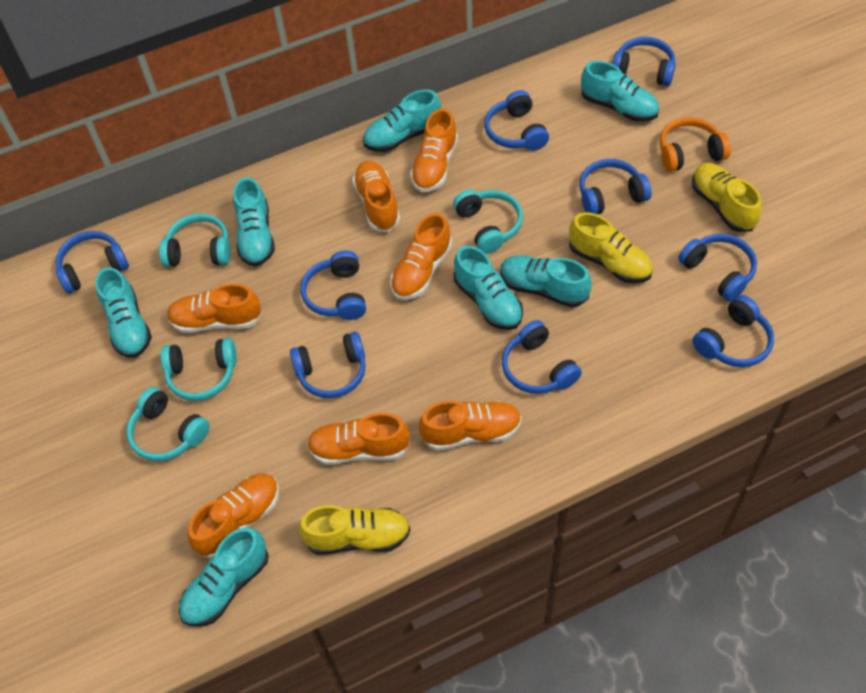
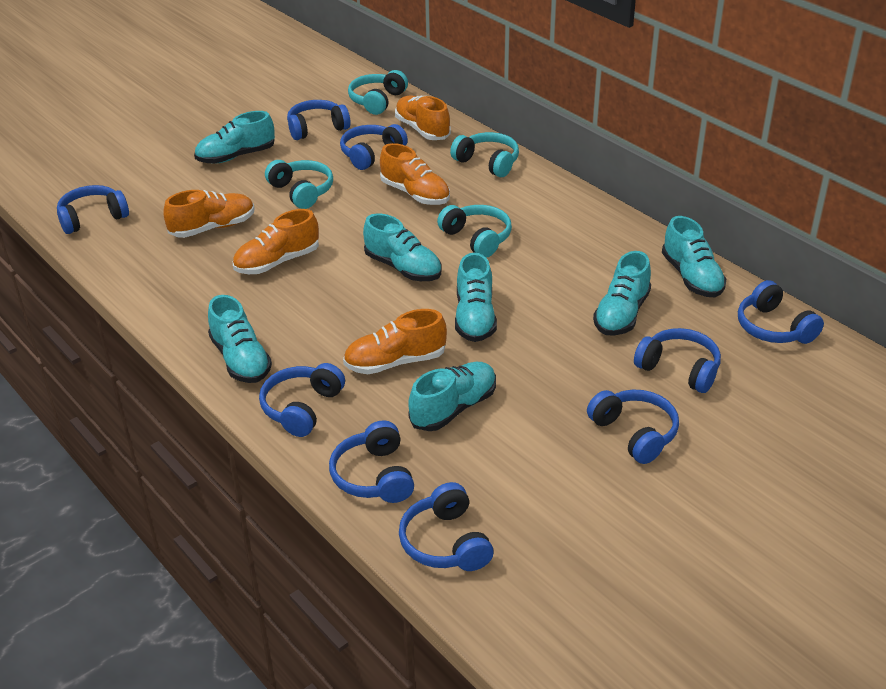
orange headphones: 1 -> 0
orange shoe: 7 -> 5
yellow shoe: 3 -> 0

